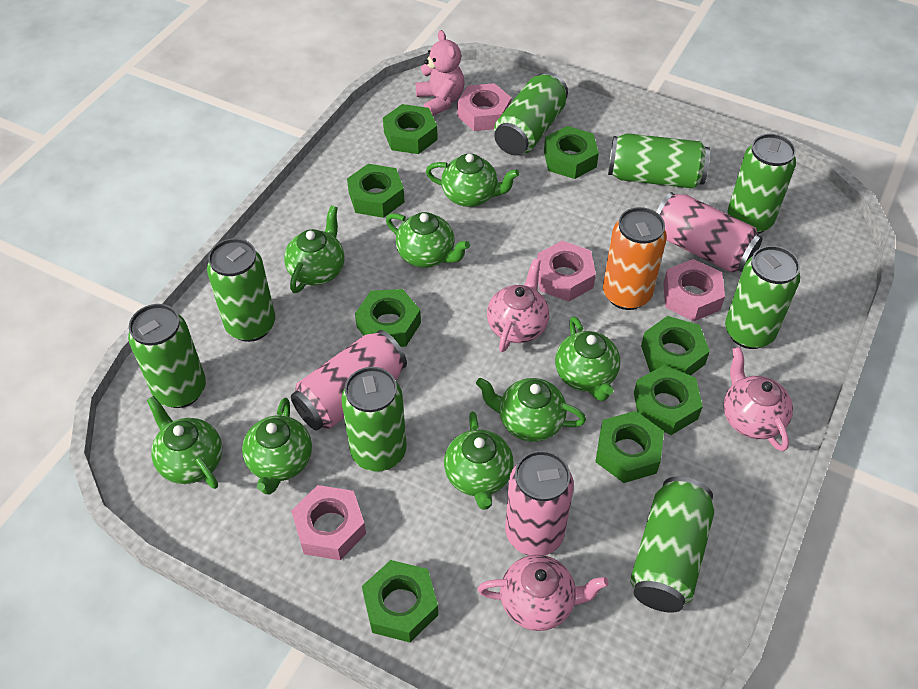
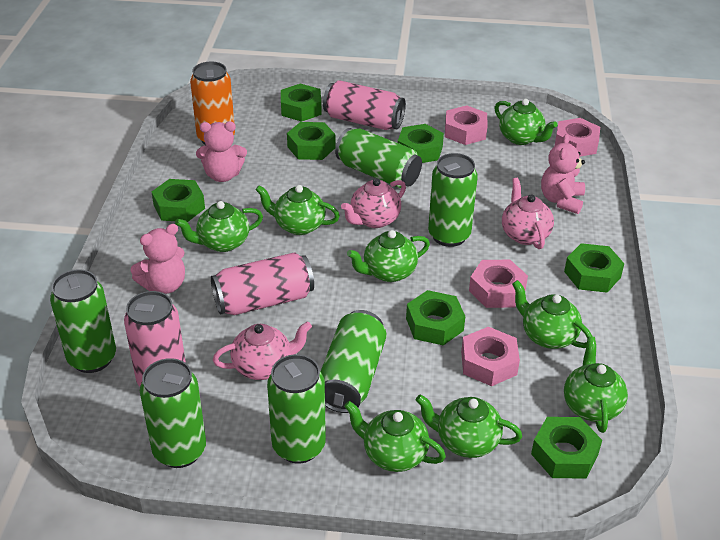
green can: 8 -> 6
green nut: 8 -> 7
pink teddy bear: 1 -> 3

